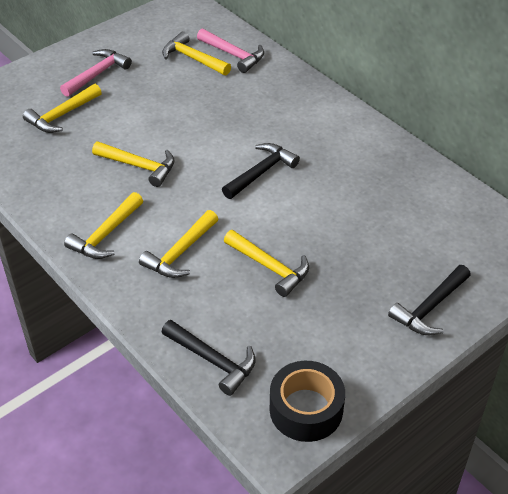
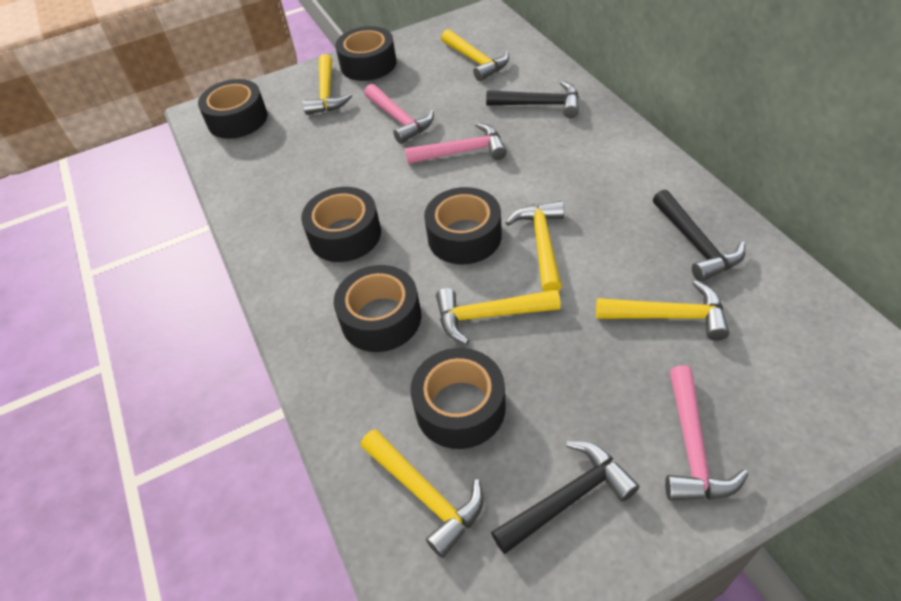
black tape: 1 -> 6
pink hammer: 2 -> 3

